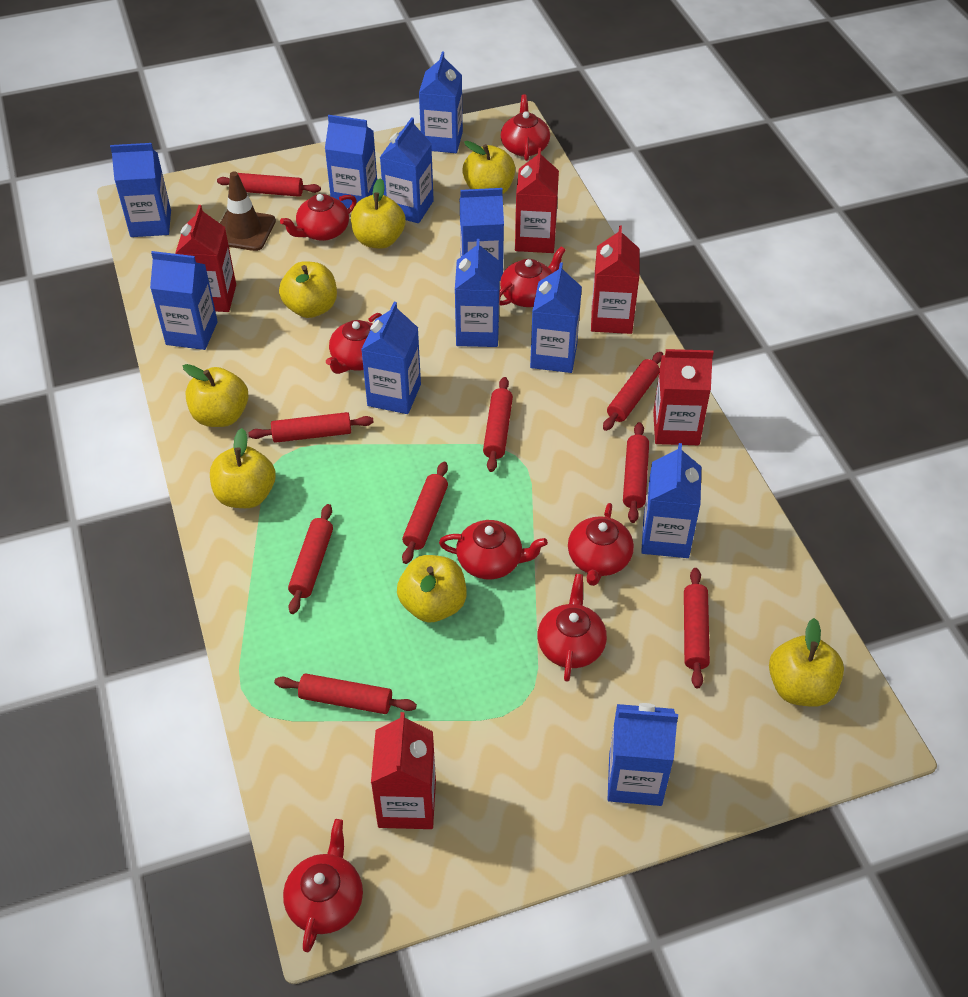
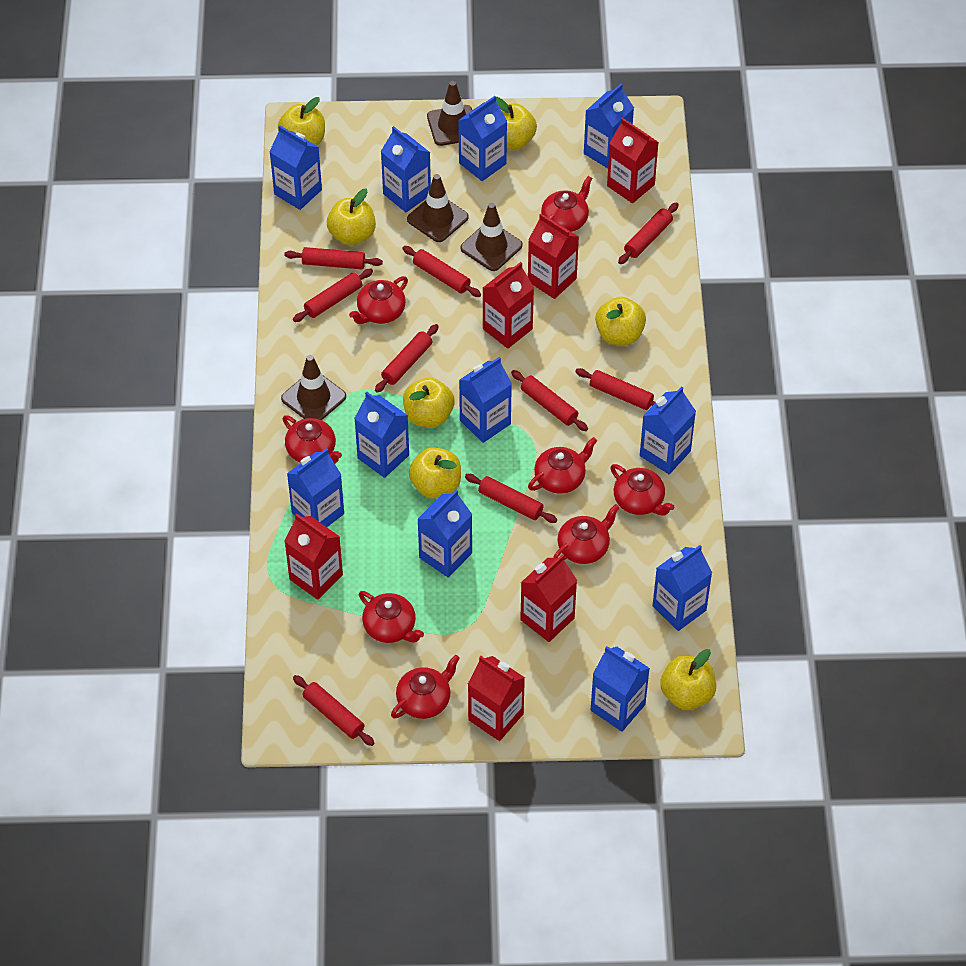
brown traffic cone: 1 -> 4
red carton: 5 -> 6

